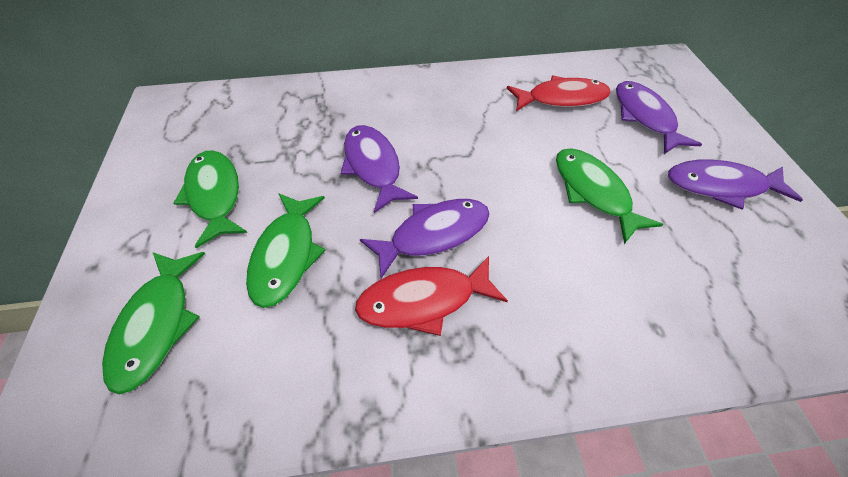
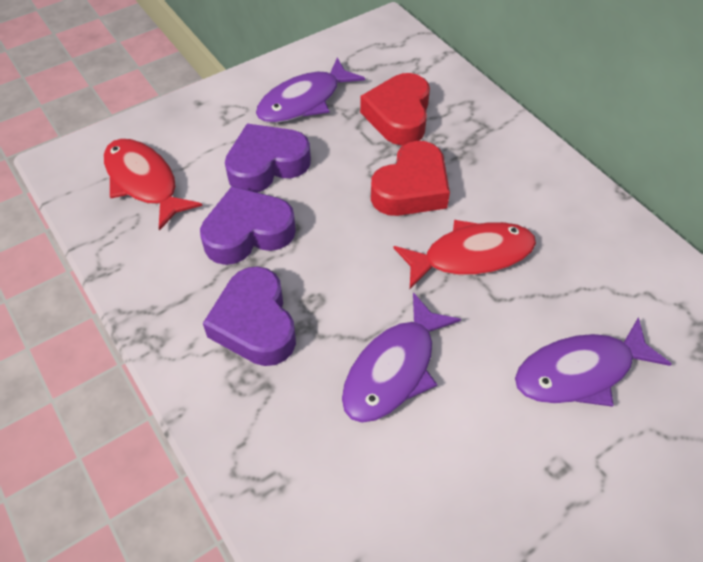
green fish: 4 -> 0
purple fish: 4 -> 3
purple heart: 0 -> 3
red heart: 0 -> 2

